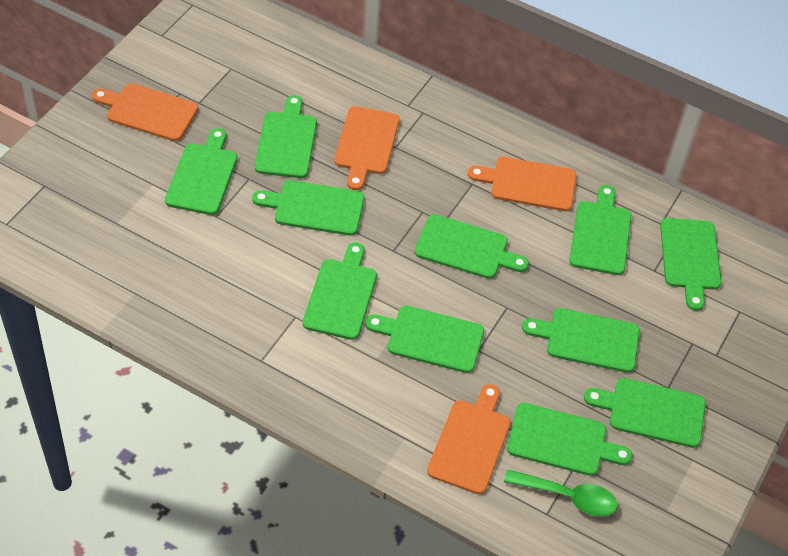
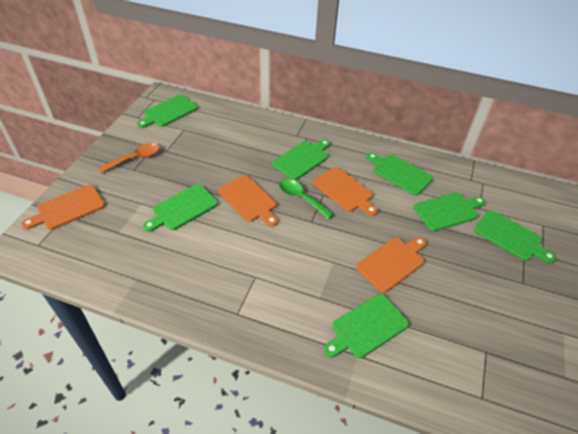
green cutting board: 11 -> 7
orange spoon: 0 -> 1

